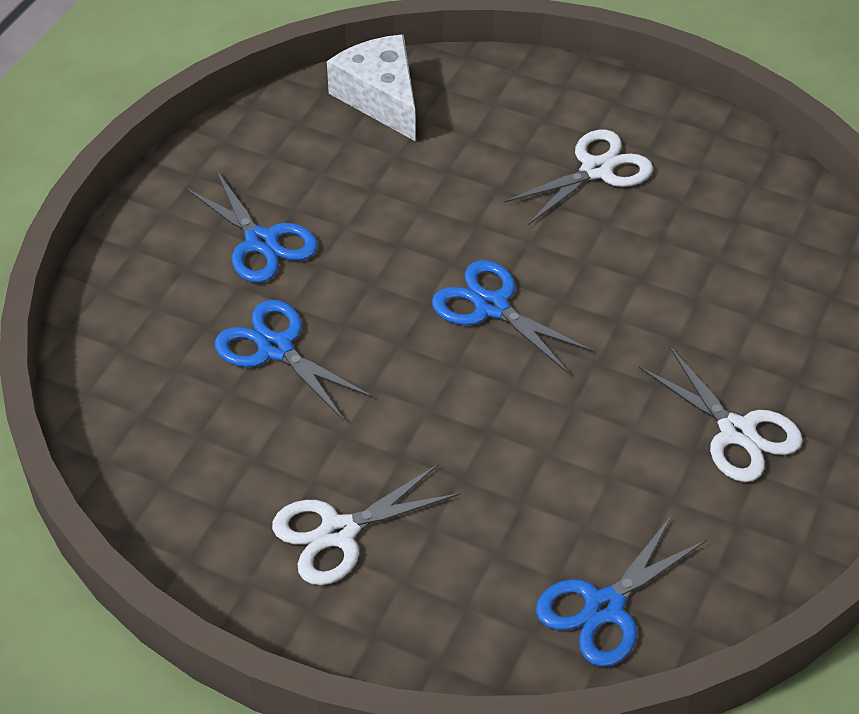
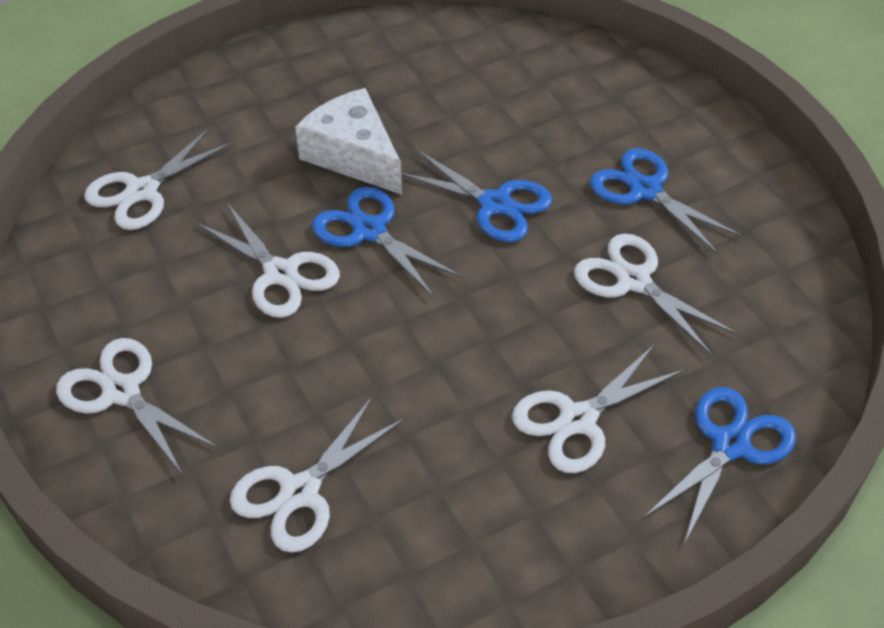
white scissors: 3 -> 6

